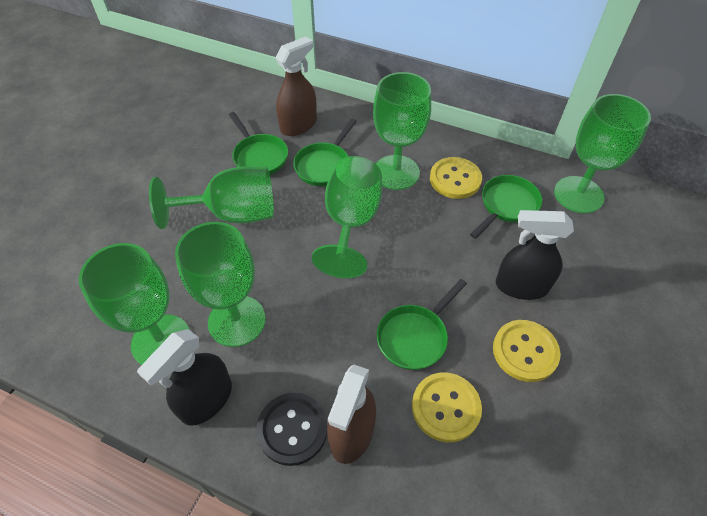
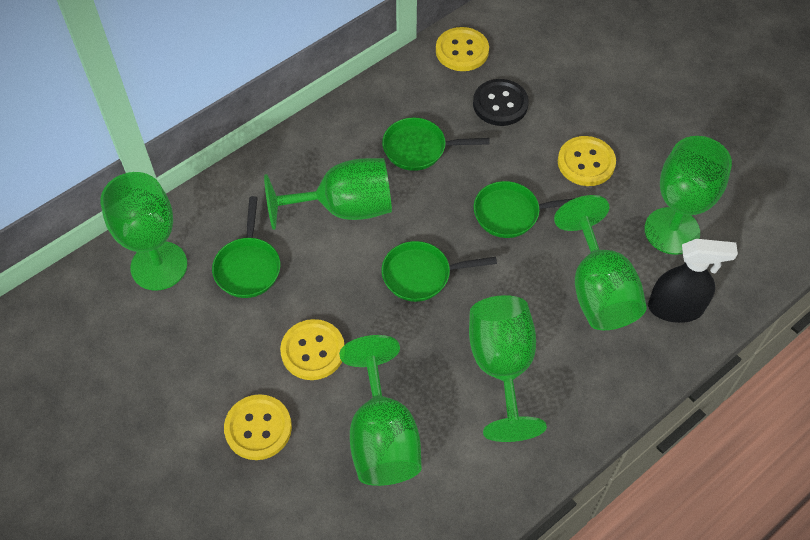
black spray bottle: 2 -> 1
brown spray bottle: 2 -> 0
yellow button: 3 -> 4

